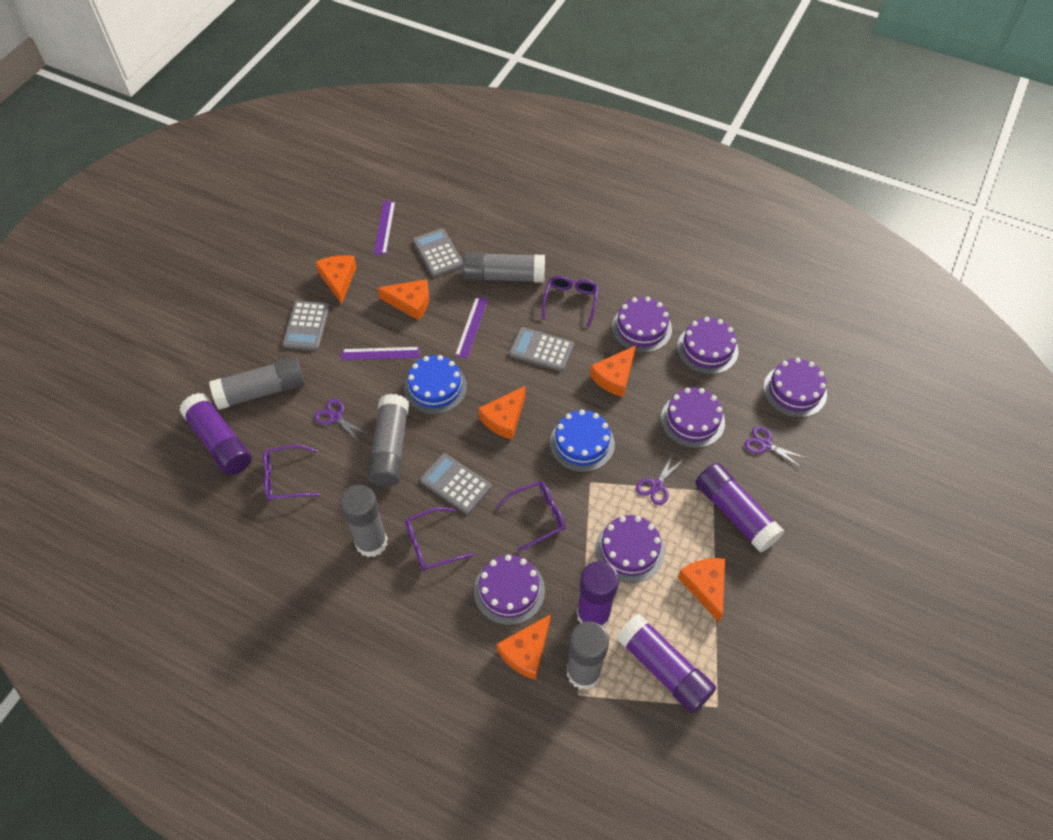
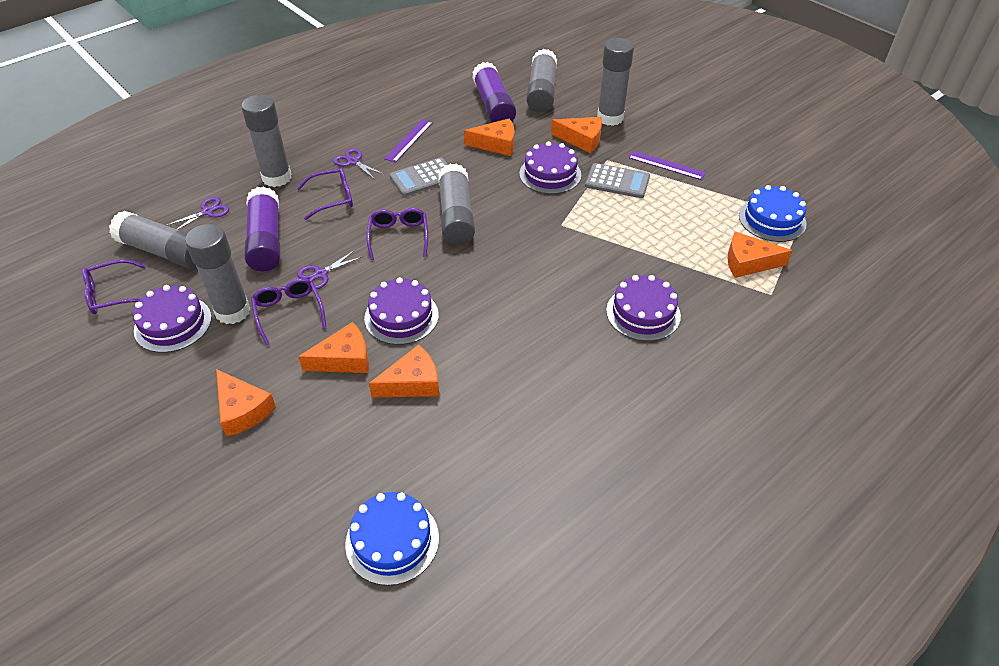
grey calculator: 4 -> 2
grey glue stick: 5 -> 6
purple cake: 6 -> 4
purple glue stick: 4 -> 2
purple ruler: 3 -> 2

